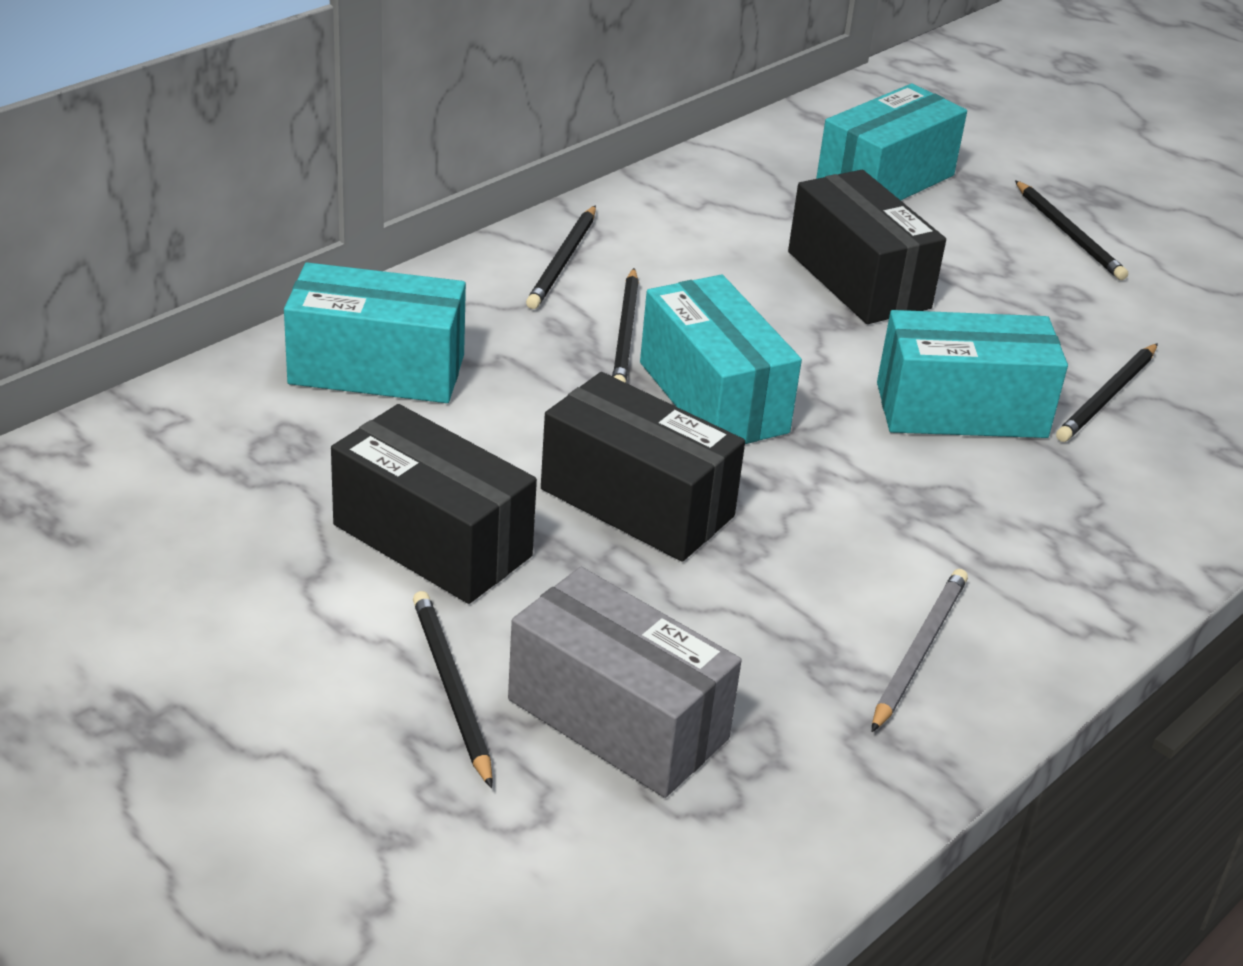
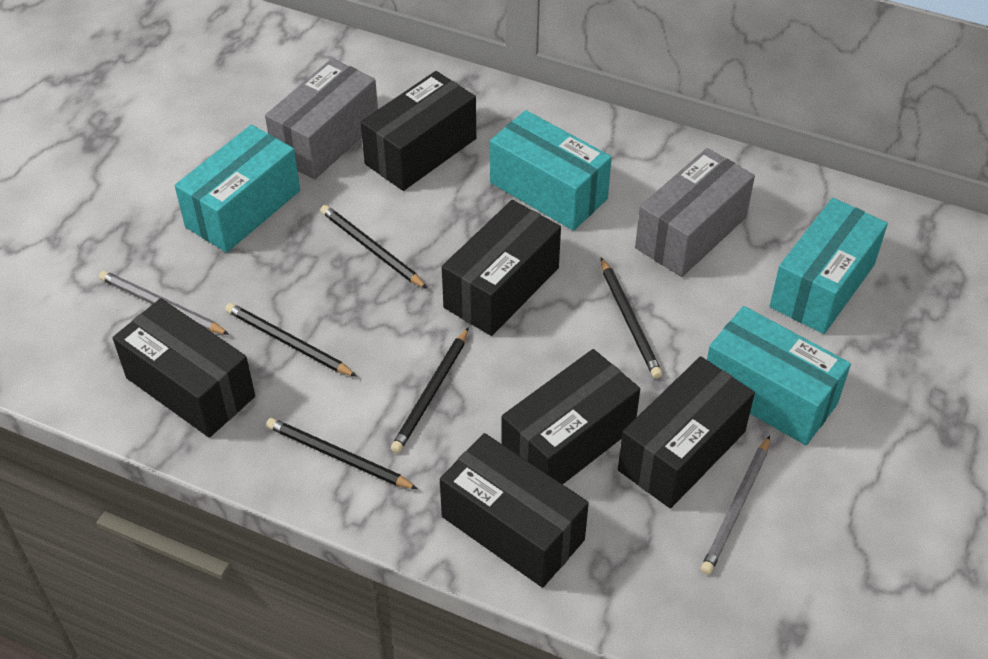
black box: 3 -> 6
grey box: 1 -> 2
grey pencil: 1 -> 2

